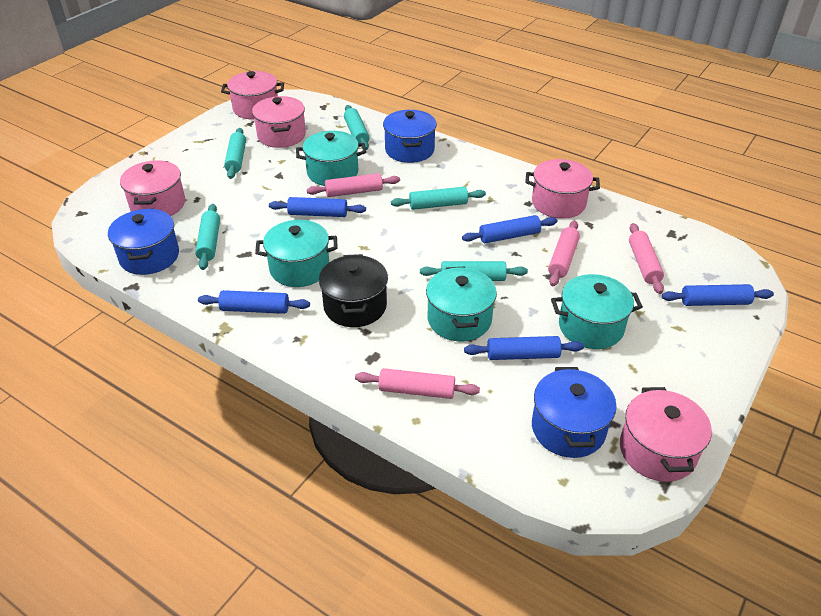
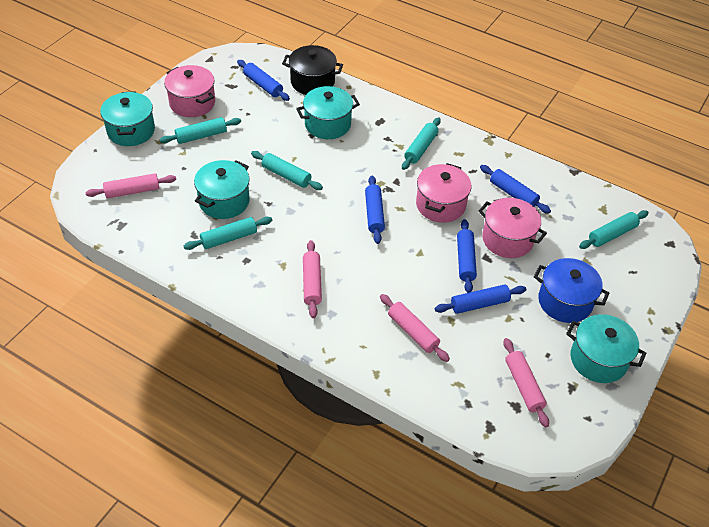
blue pot: 3 -> 1
pink pot: 5 -> 3

